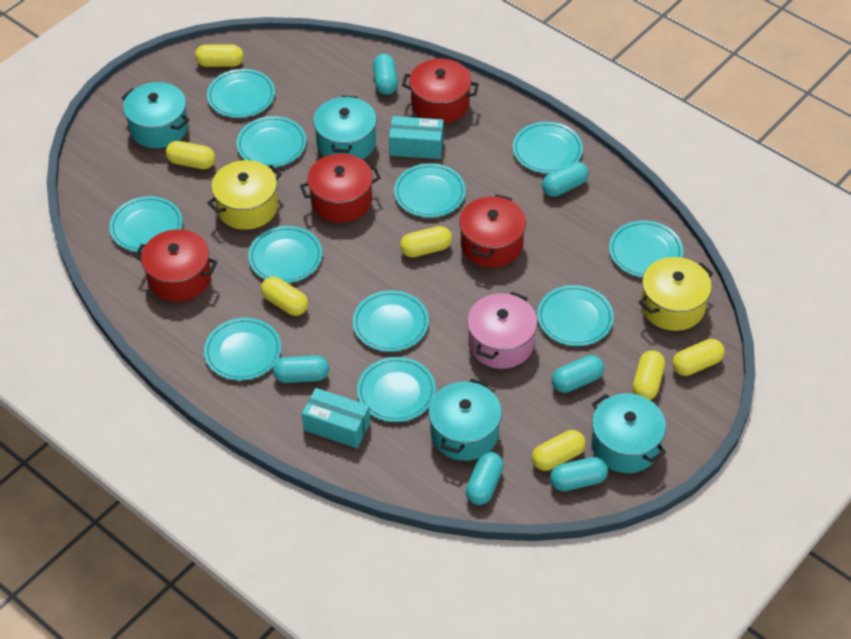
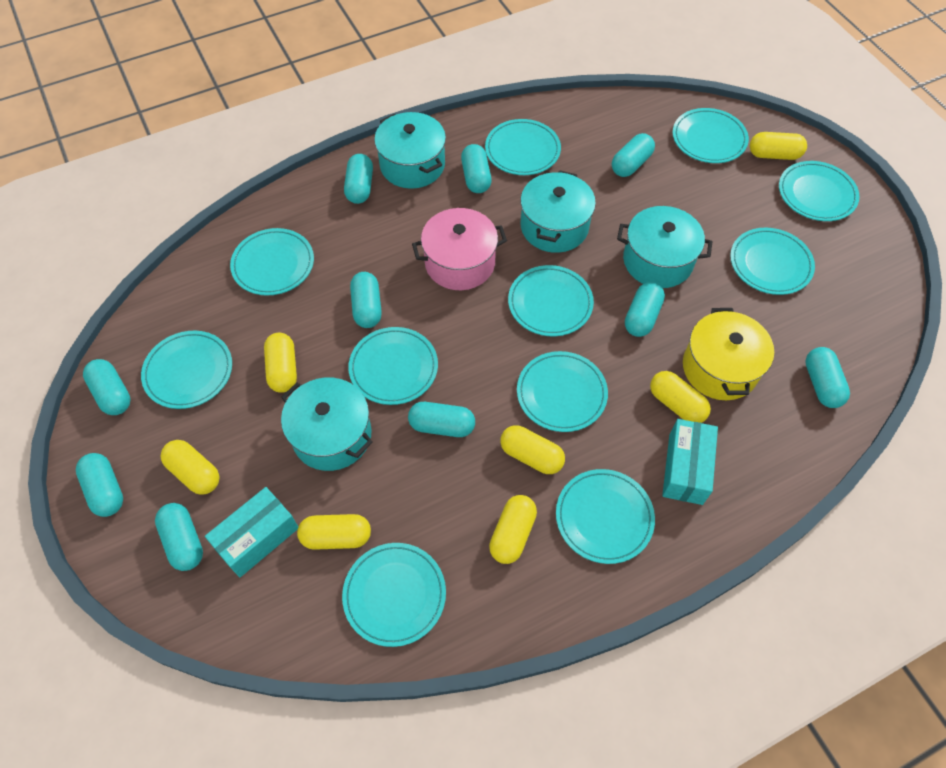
red pot: 4 -> 0
turquoise capsule: 6 -> 10
yellow pot: 2 -> 1

